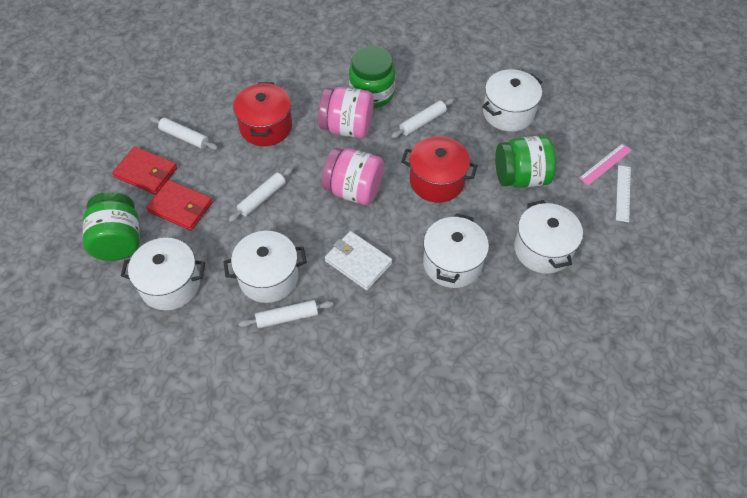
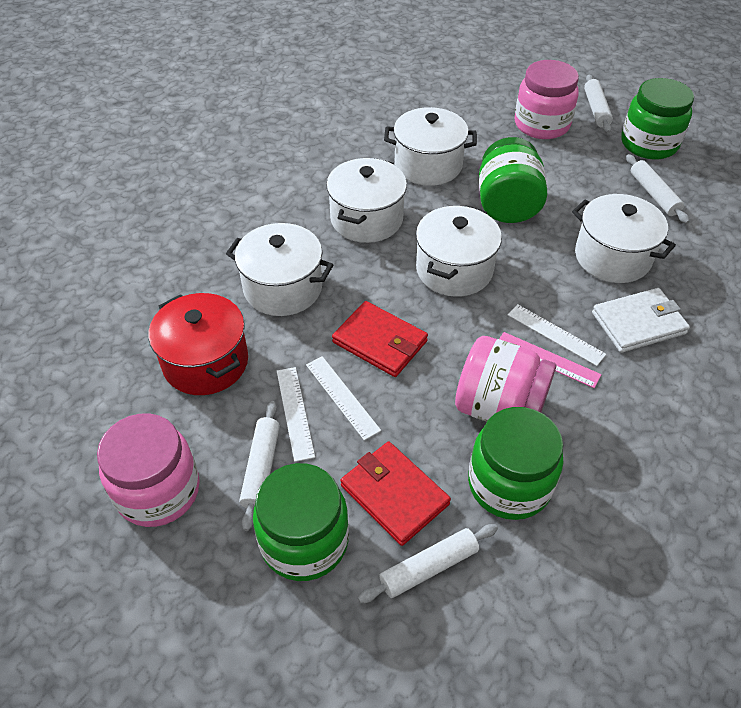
green jar: 3 -> 4
pink jar: 2 -> 3
red pot: 2 -> 1
white ruler: 1 -> 3

